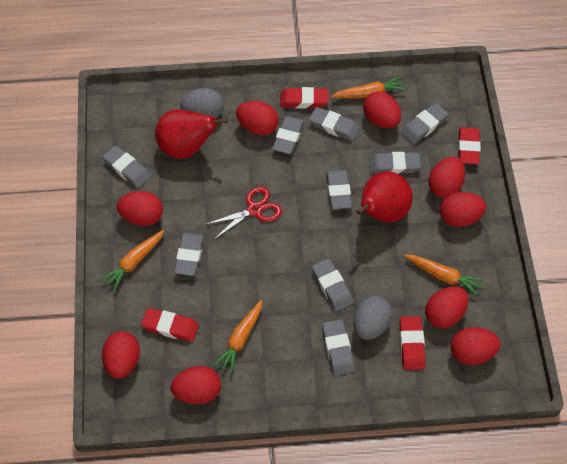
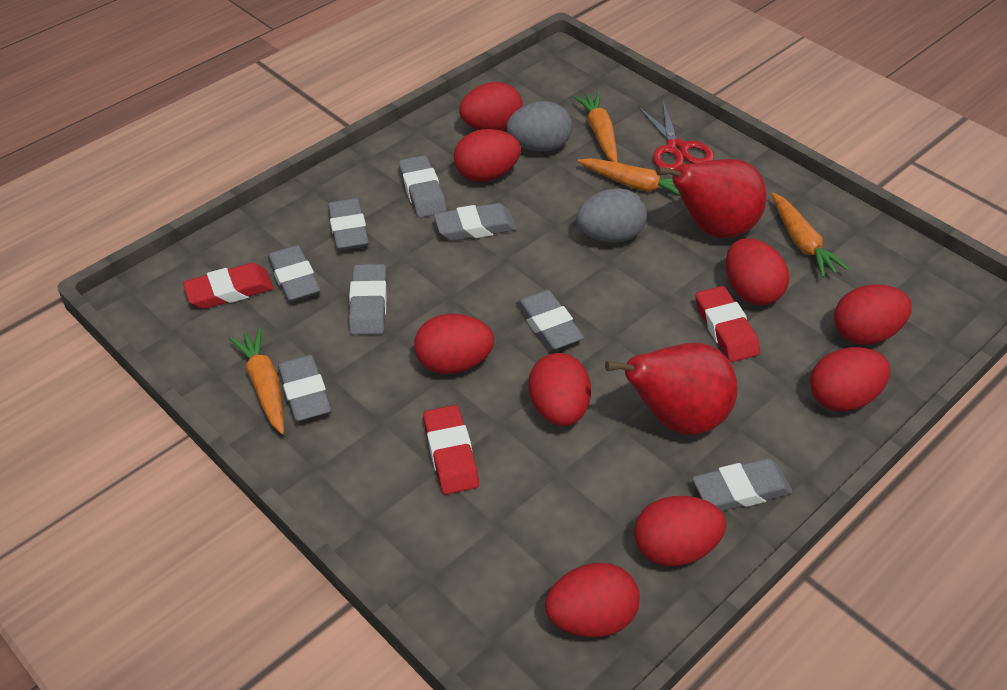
grey eraser: 9 -> 8
red eraser: 4 -> 3

